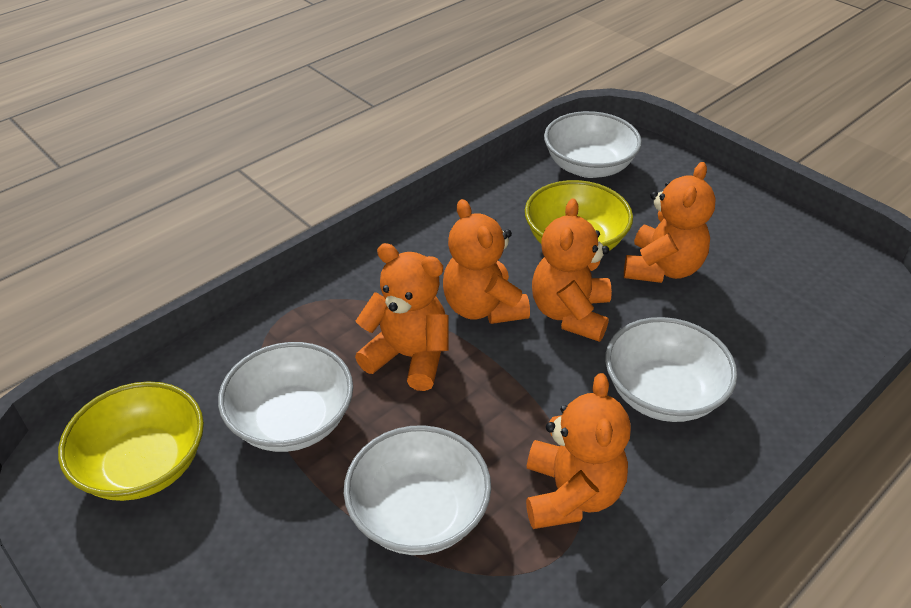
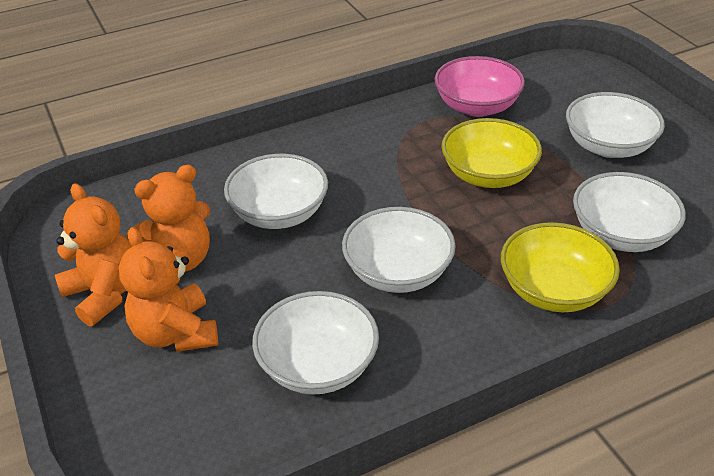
orange teddy bear: 5 -> 3
pink bowl: 0 -> 1
white bowl: 4 -> 5

